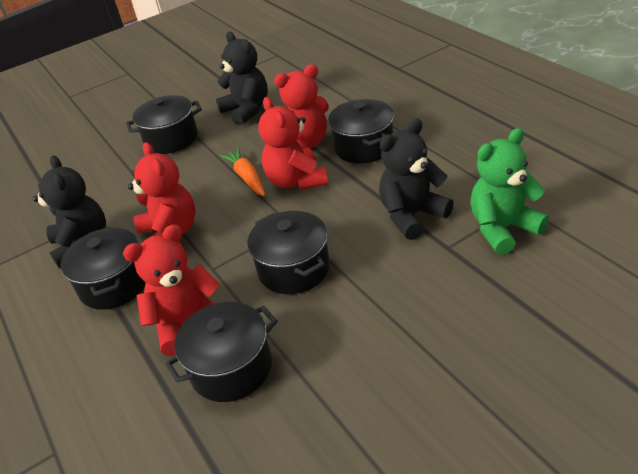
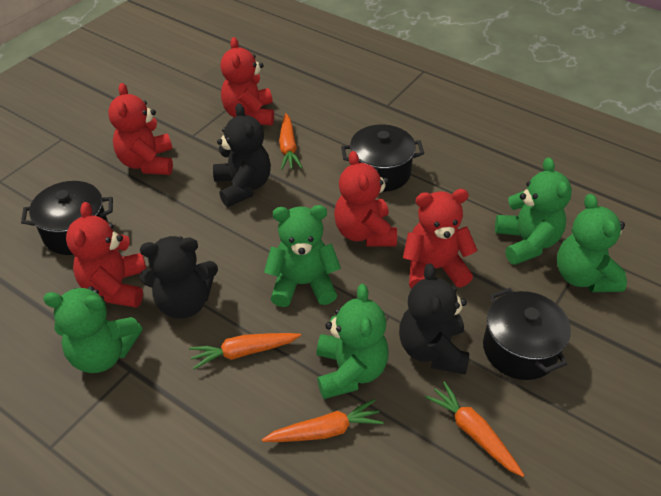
black pot: 5 -> 3
green teddy bear: 1 -> 5
orange carrot: 1 -> 4
red teddy bear: 4 -> 5

